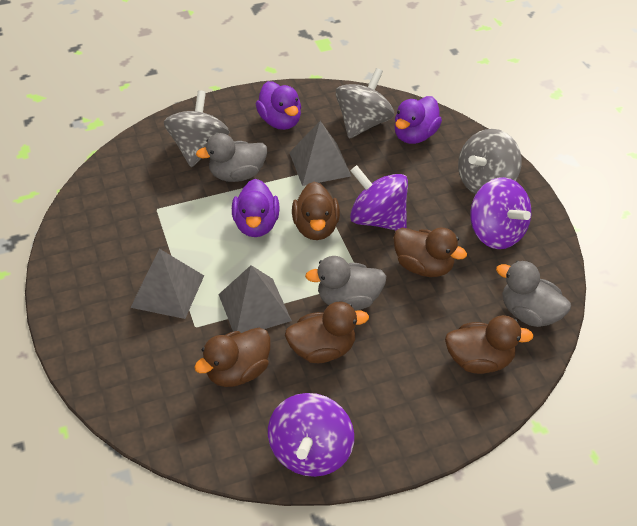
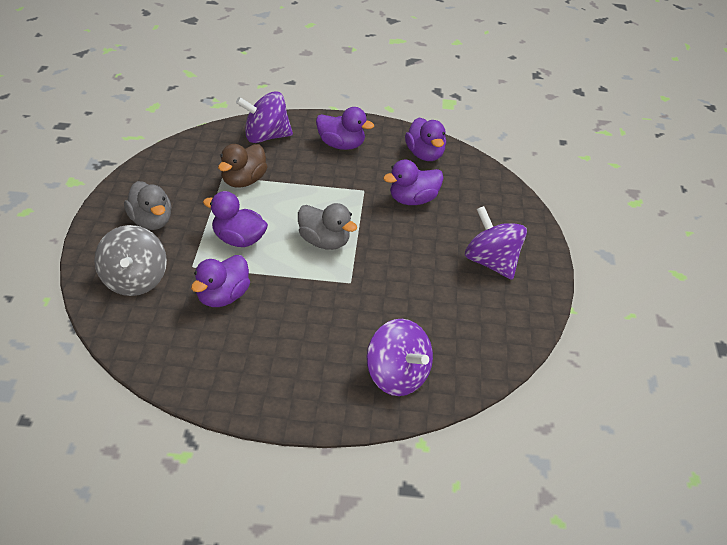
brown duck: 5 -> 1
grey duck: 3 -> 2
grey pyramid: 3 -> 0
grey spinning top: 3 -> 1
purple duck: 3 -> 5

